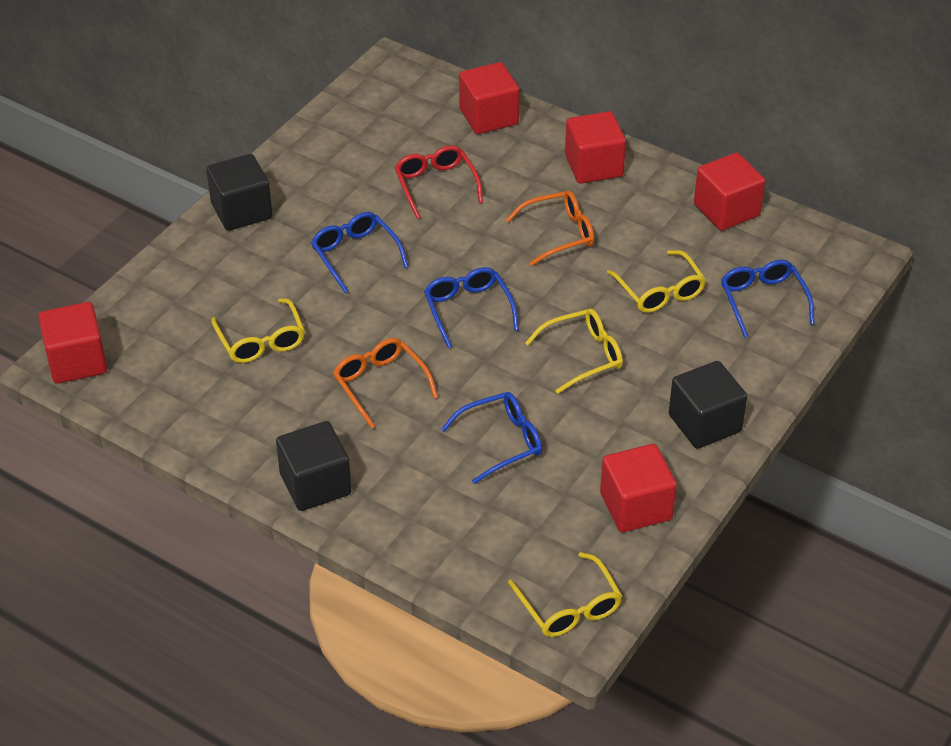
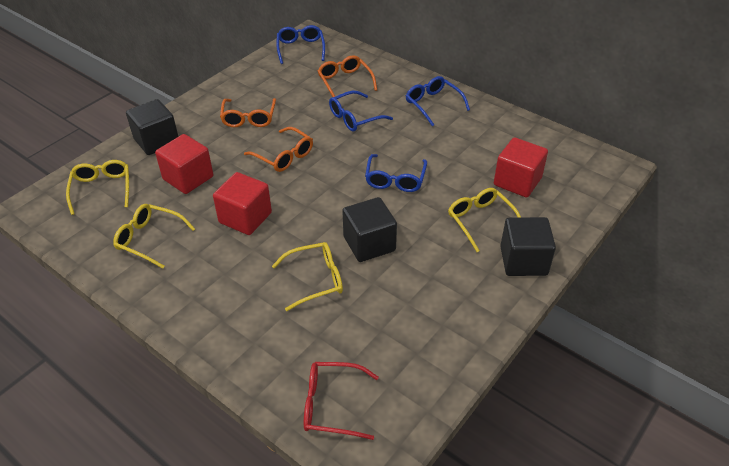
orange glasses: 2 -> 3
red cube: 5 -> 3

